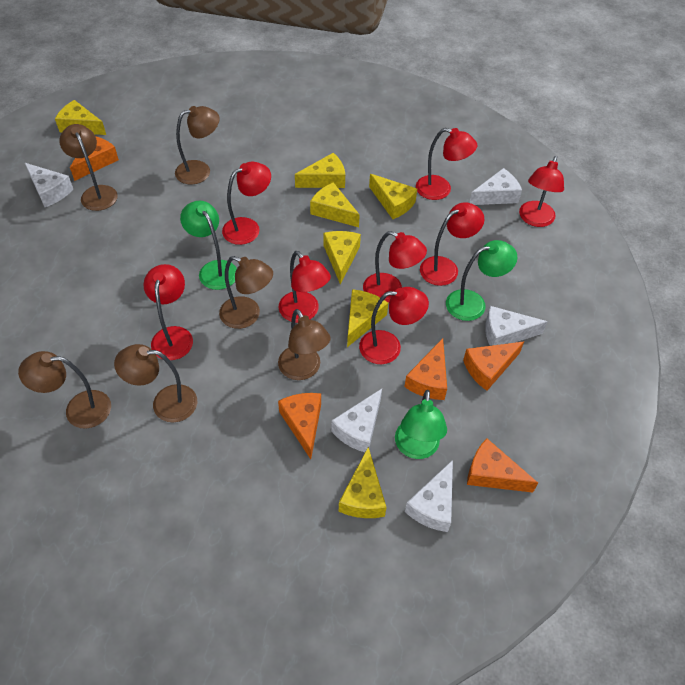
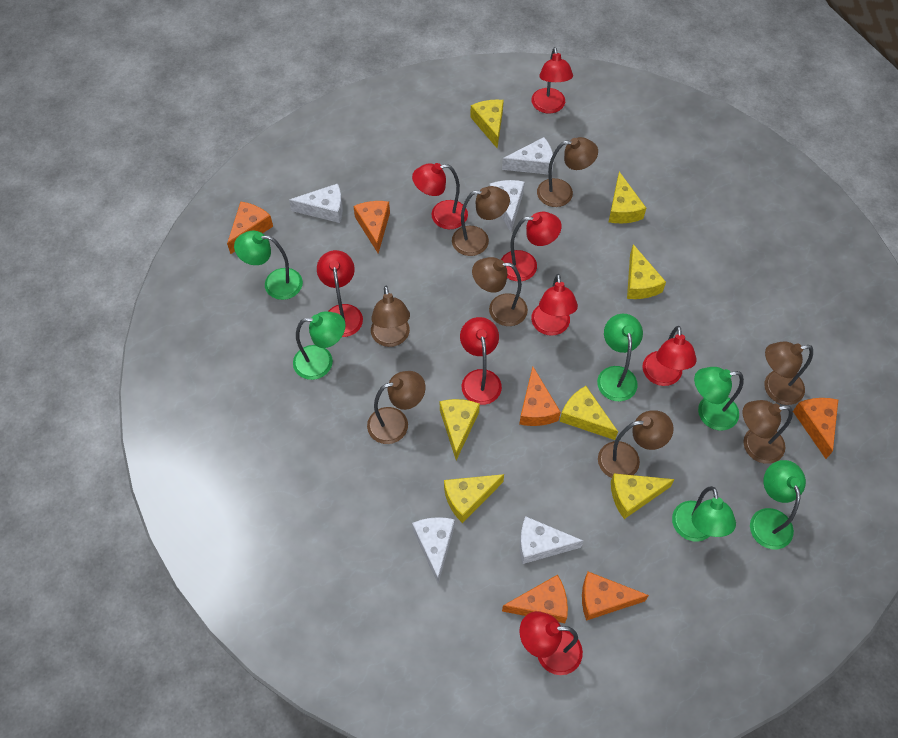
brown lamp: 6 -> 8
green lamp: 3 -> 6
orange cheese: 5 -> 6

